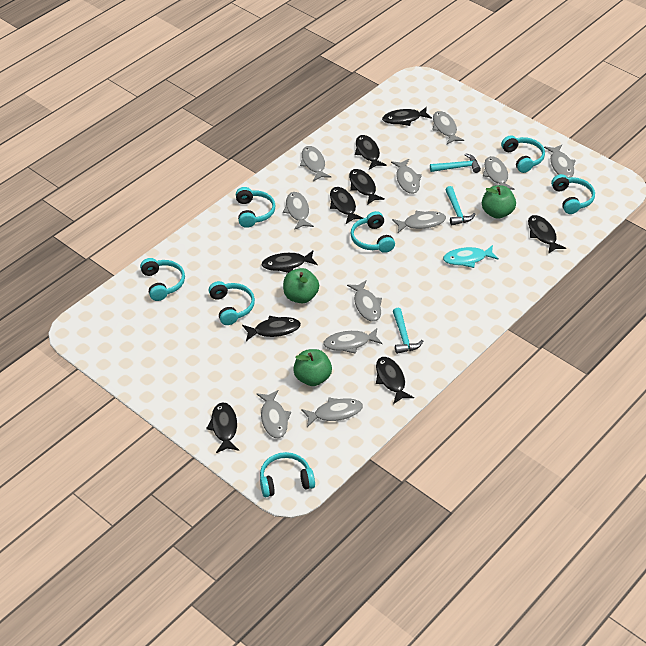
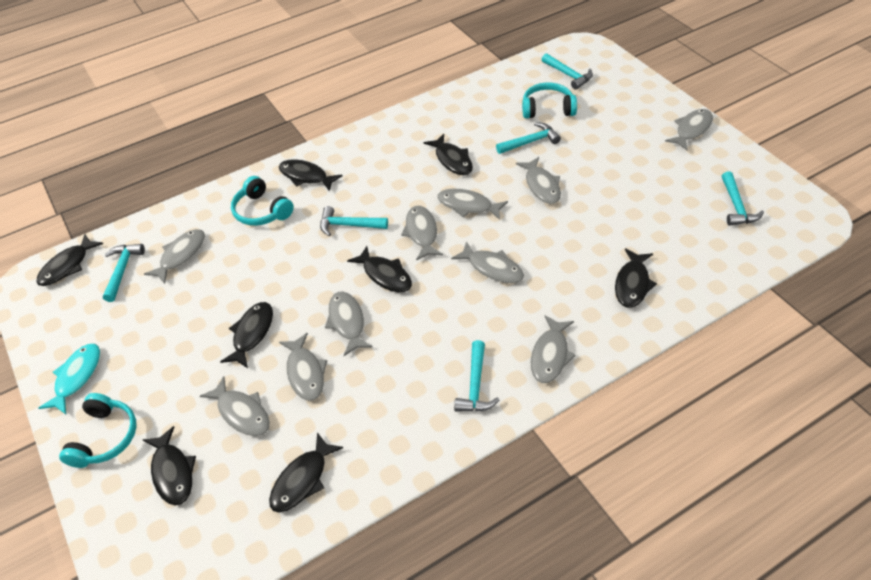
black fish: 9 -> 8
green apple: 3 -> 0
grey fish: 11 -> 10
turquoise hammer: 3 -> 6
turquoise headphones: 7 -> 3

